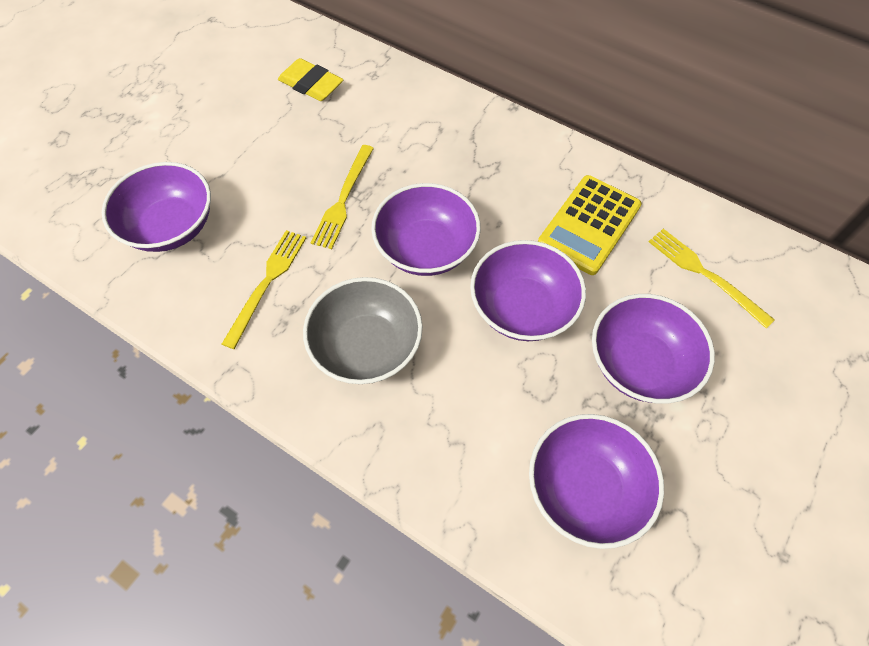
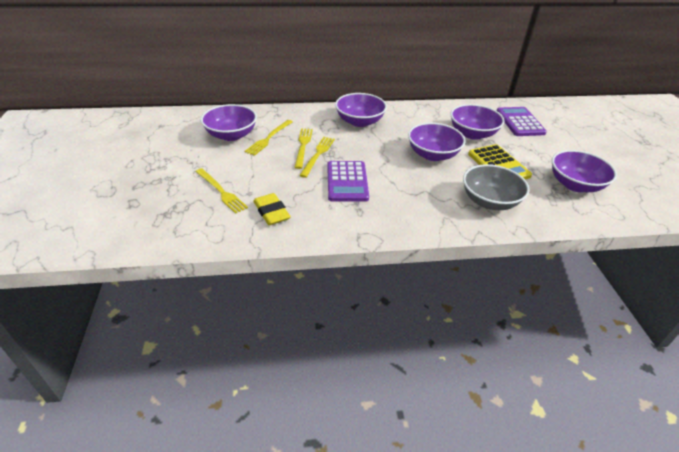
purple calculator: 0 -> 2
yellow fork: 3 -> 4

